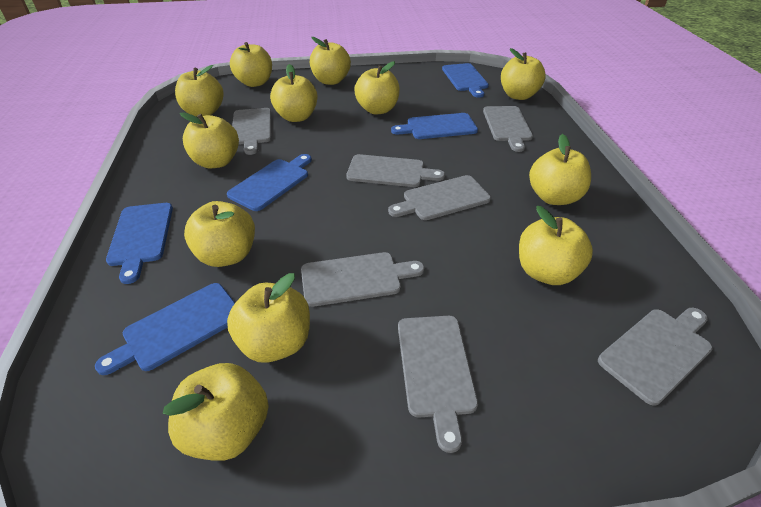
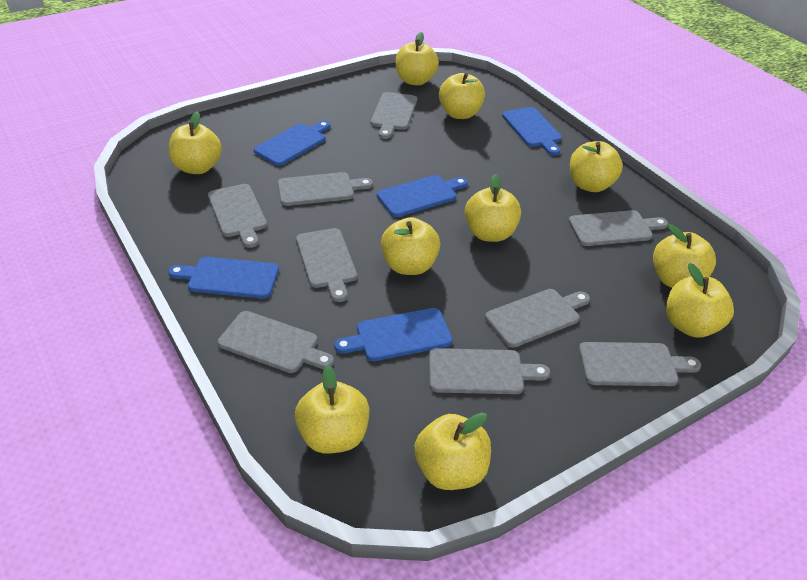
grey cutting board: 7 -> 9
yellow apple: 12 -> 10

